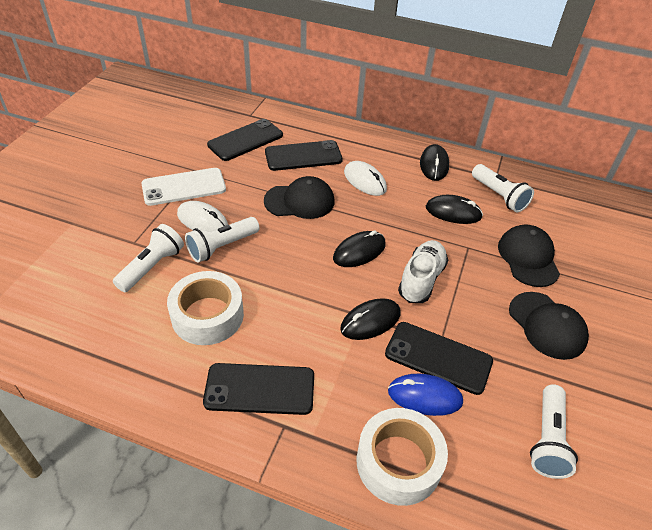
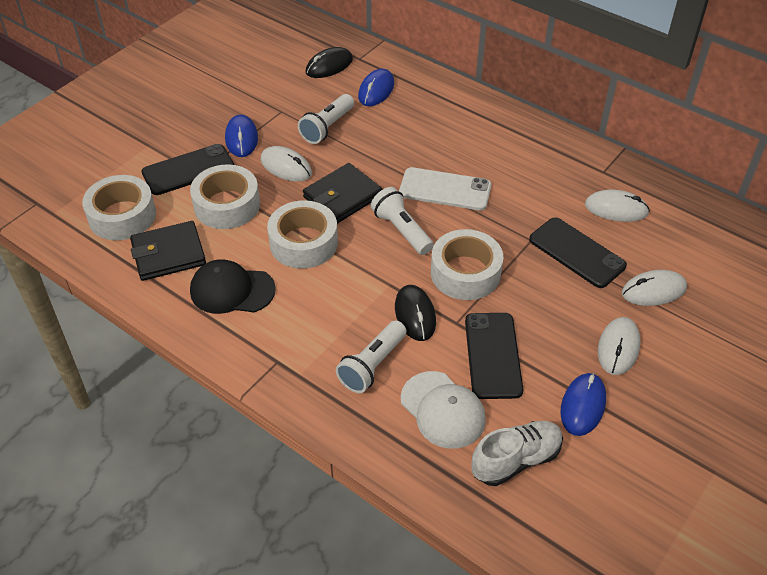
black cap: 3 -> 1
black mouse: 4 -> 2
black phone: 4 -> 3
black wallet: 0 -> 2
blue mouse: 1 -> 3
white cap: 0 -> 1
white flashlight: 4 -> 3
white mouse: 2 -> 4
white tape: 2 -> 4

